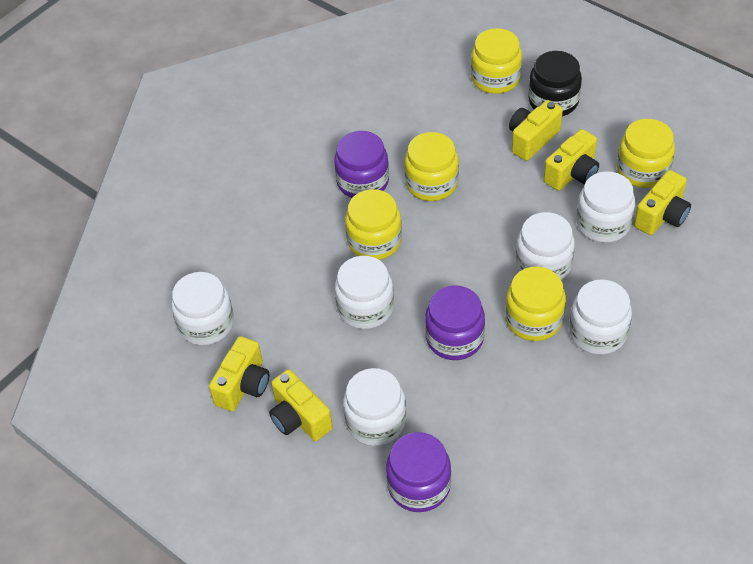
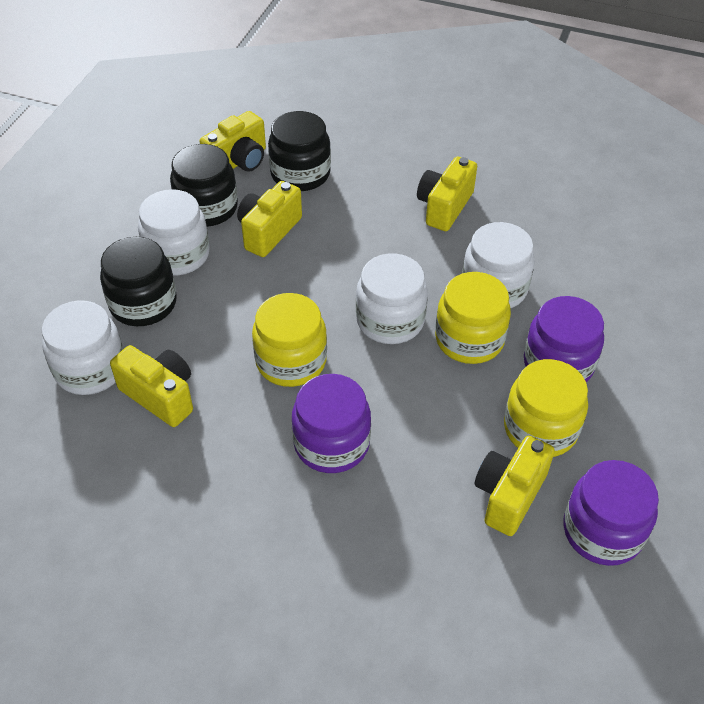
black jar: 1 -> 3
white jar: 6 -> 4
yellow jar: 5 -> 3

